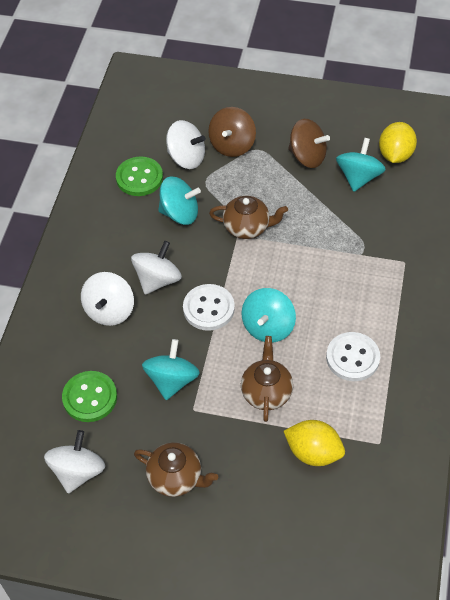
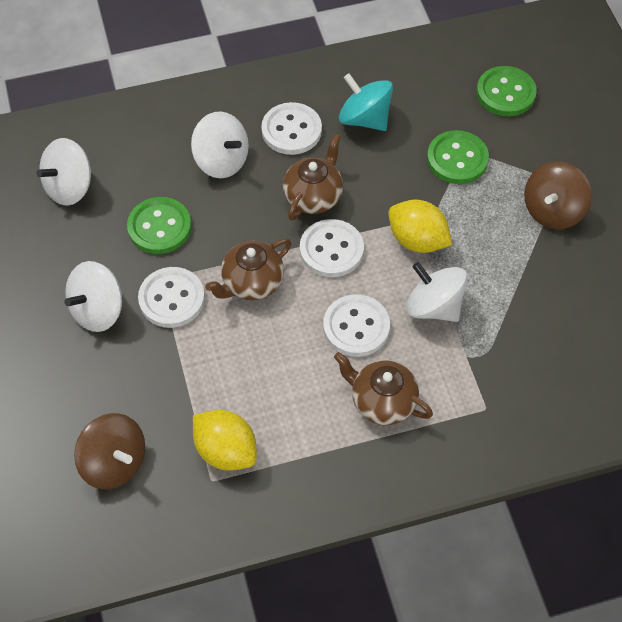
green button: 2 -> 3
turquoise spinning top: 4 -> 1
white button: 2 -> 4

